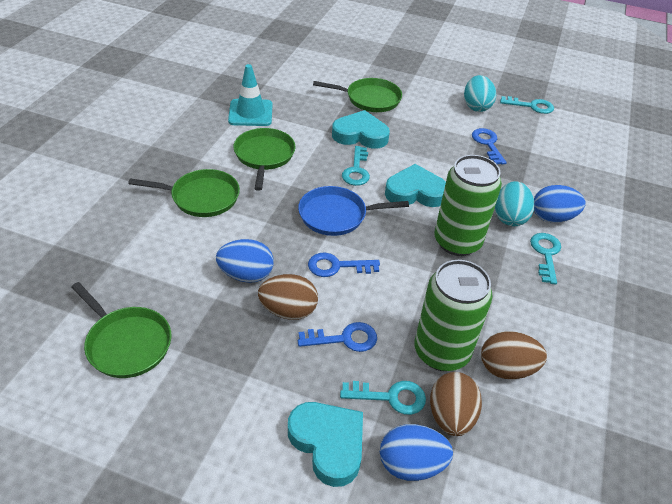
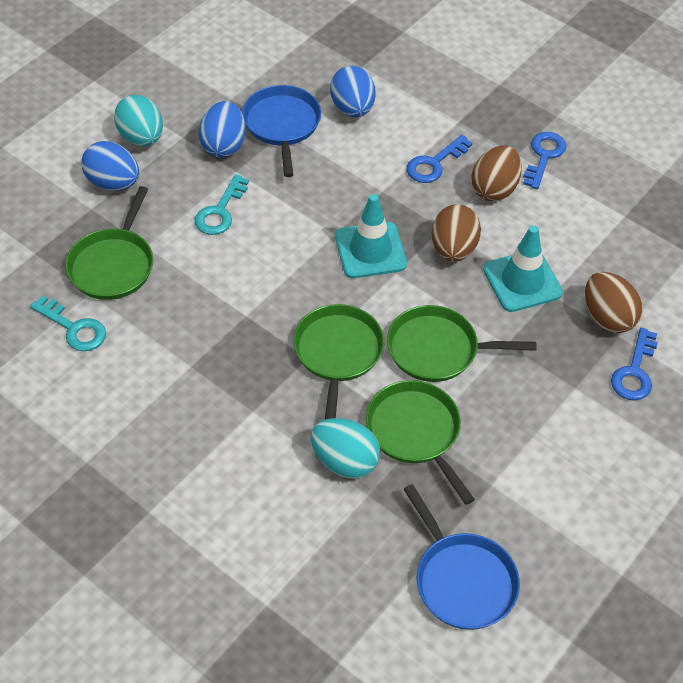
blue pan: 1 -> 2
green can: 2 -> 0
turquoise heart: 3 -> 0
turquoise key: 4 -> 2
turquoise traffic cone: 1 -> 2

